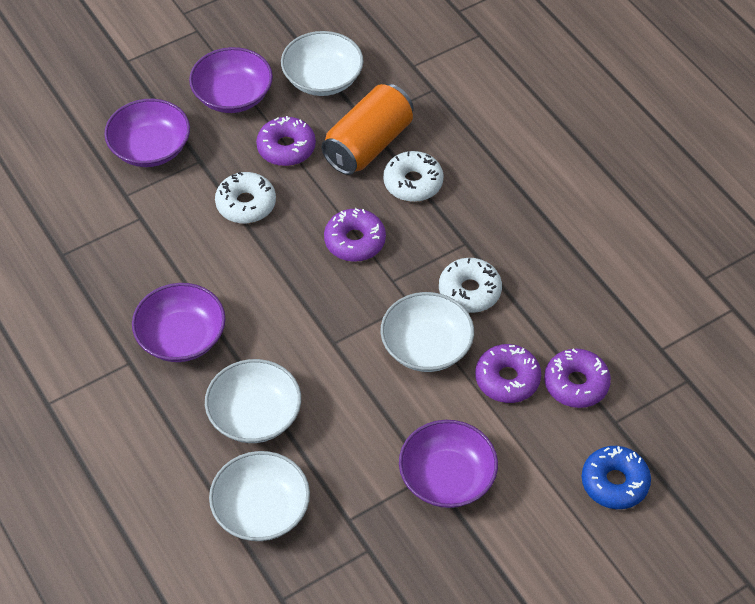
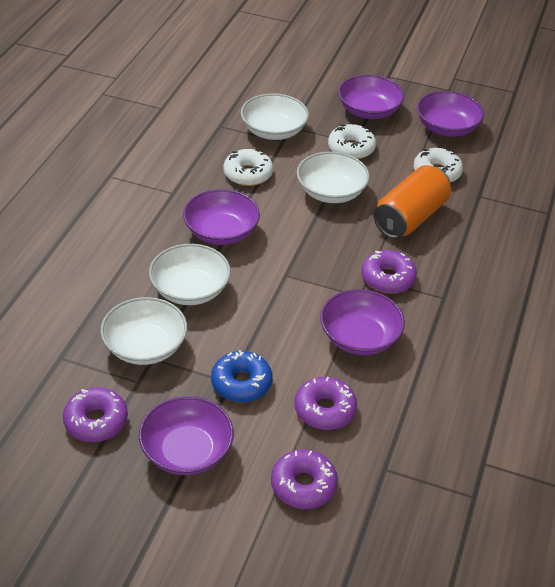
purple bowl: 4 -> 5

